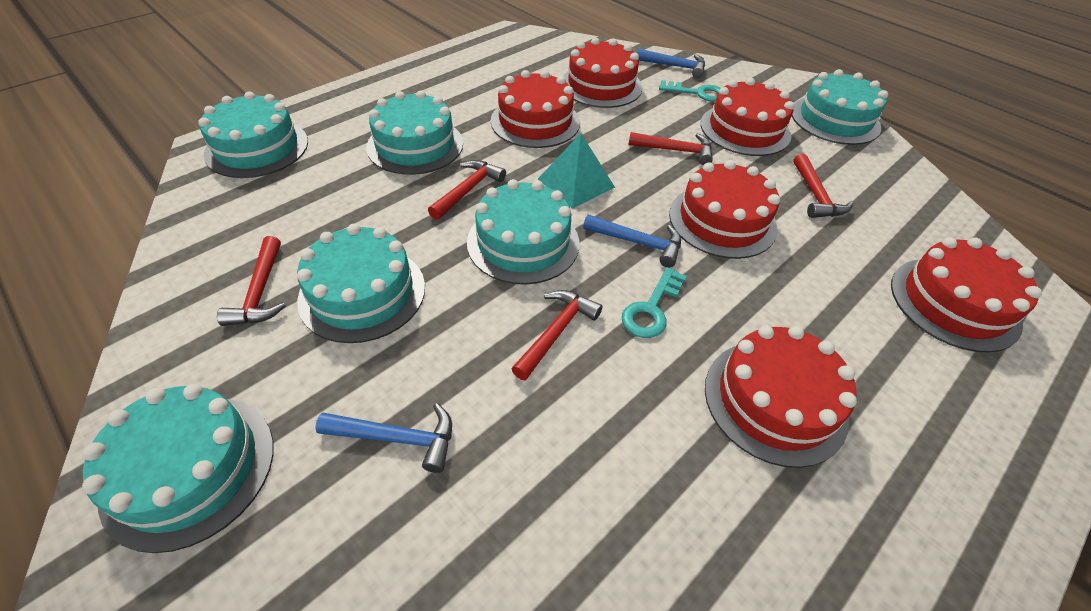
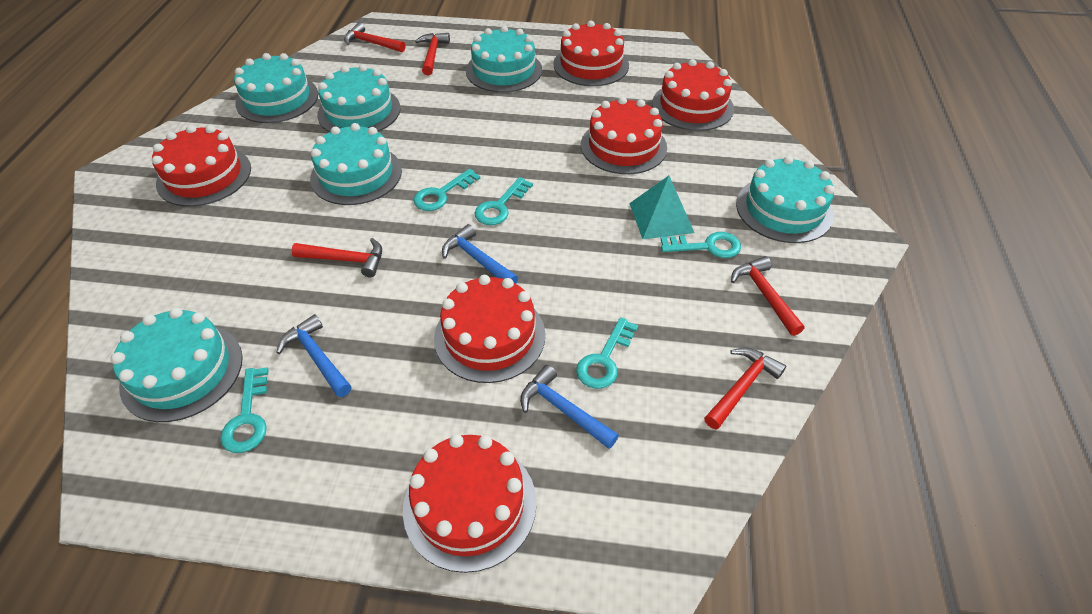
turquoise key: 2 -> 5

